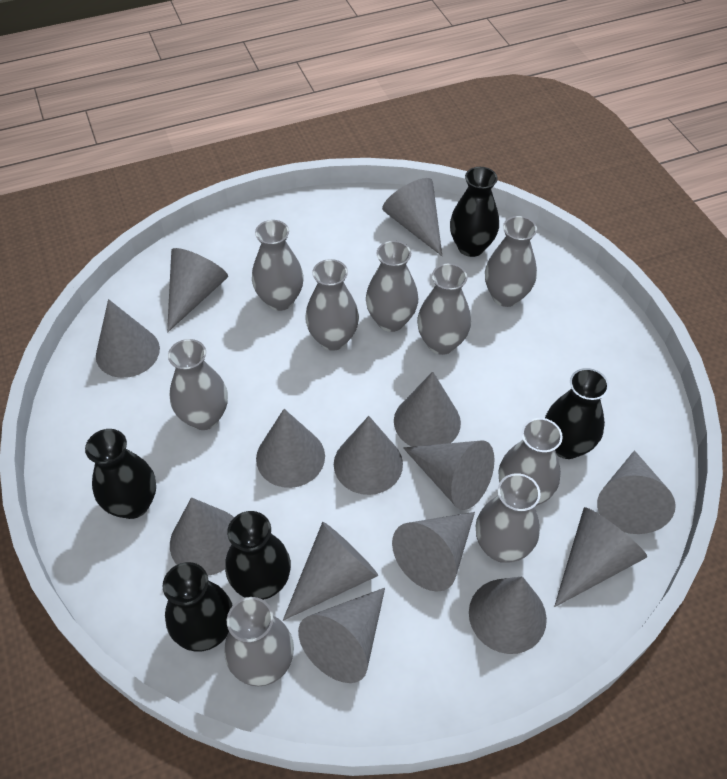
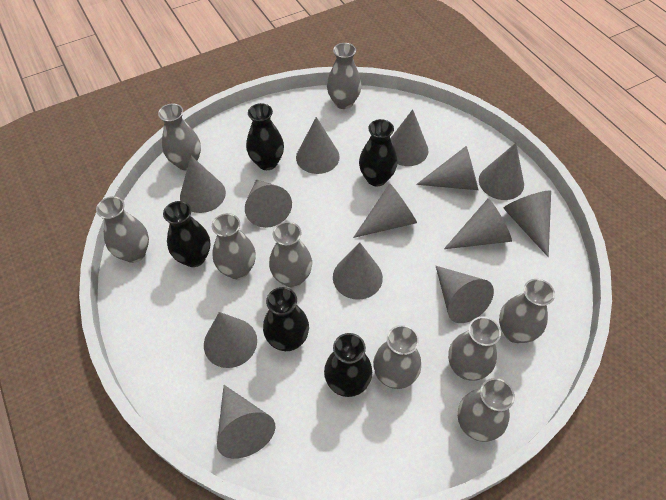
grey cone: 14 -> 13

